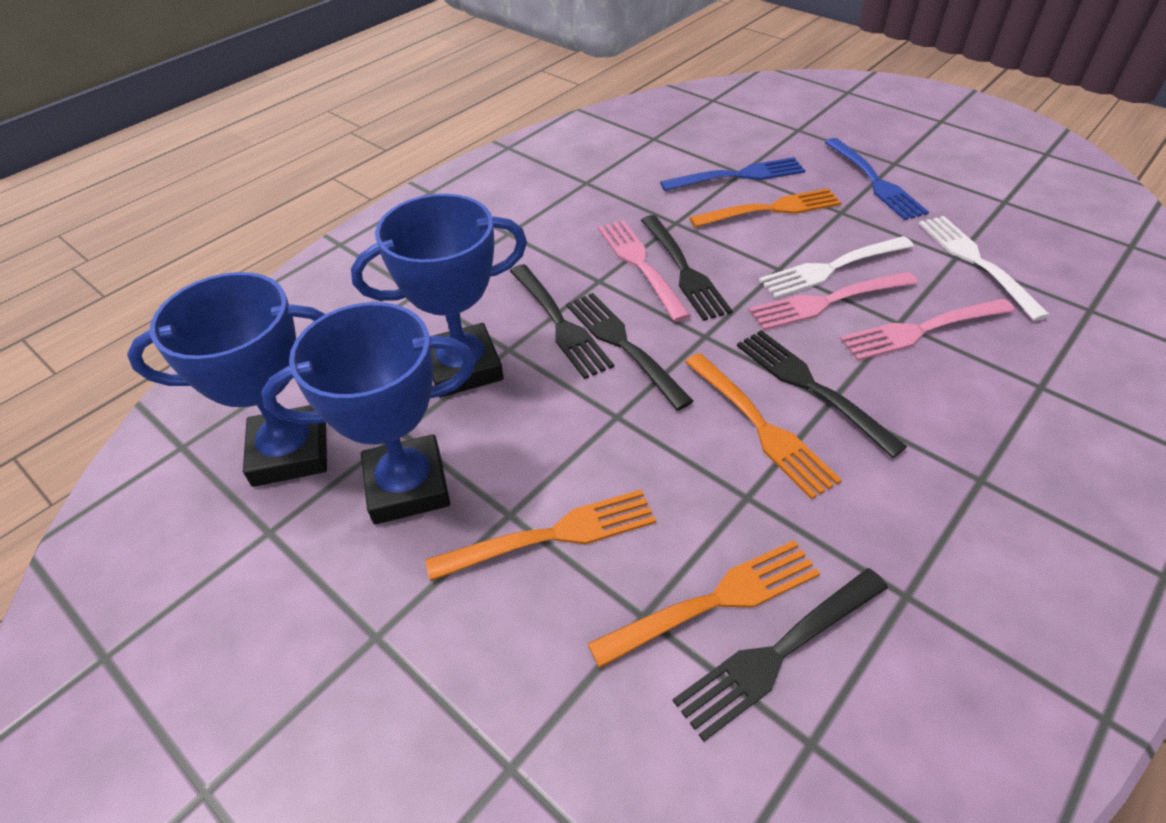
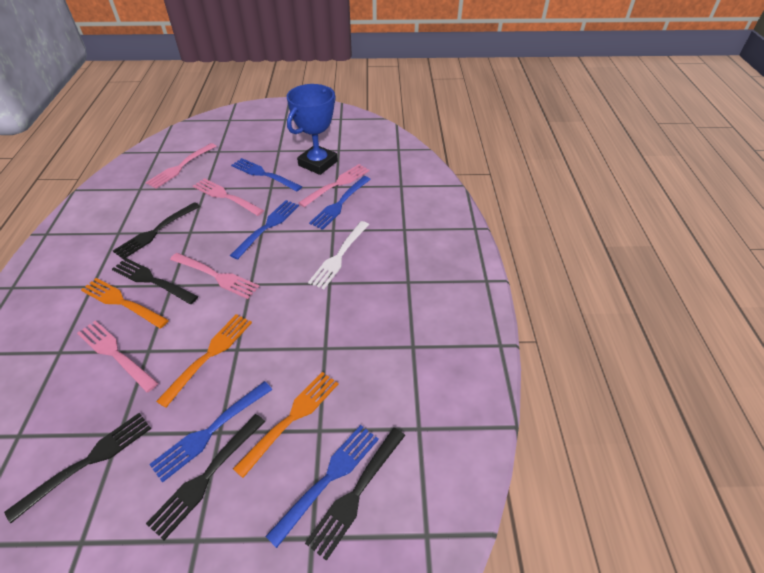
blue fork: 2 -> 5
blue trophy: 3 -> 1
orange fork: 4 -> 3
pink fork: 3 -> 5
white fork: 2 -> 1

